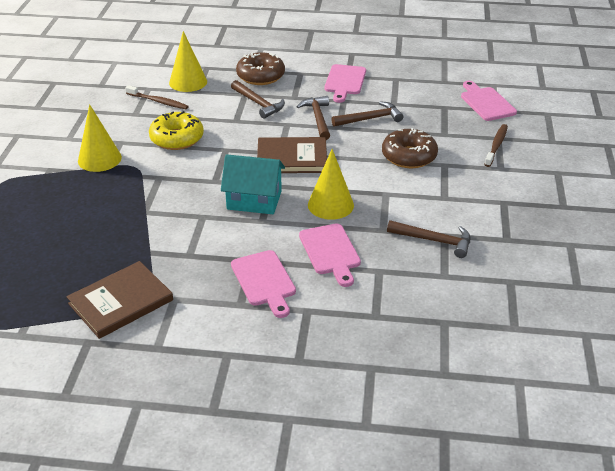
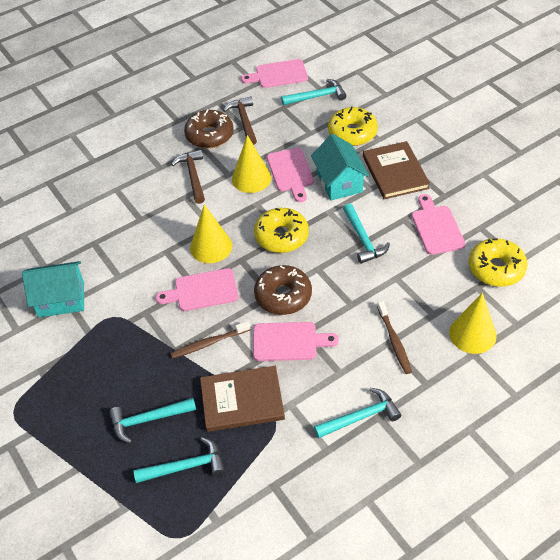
brown hammer: 4 -> 2
pink cutting board: 4 -> 5
turquoise hammer: 0 -> 5
turquoise house: 1 -> 2
yellow donut: 1 -> 3

